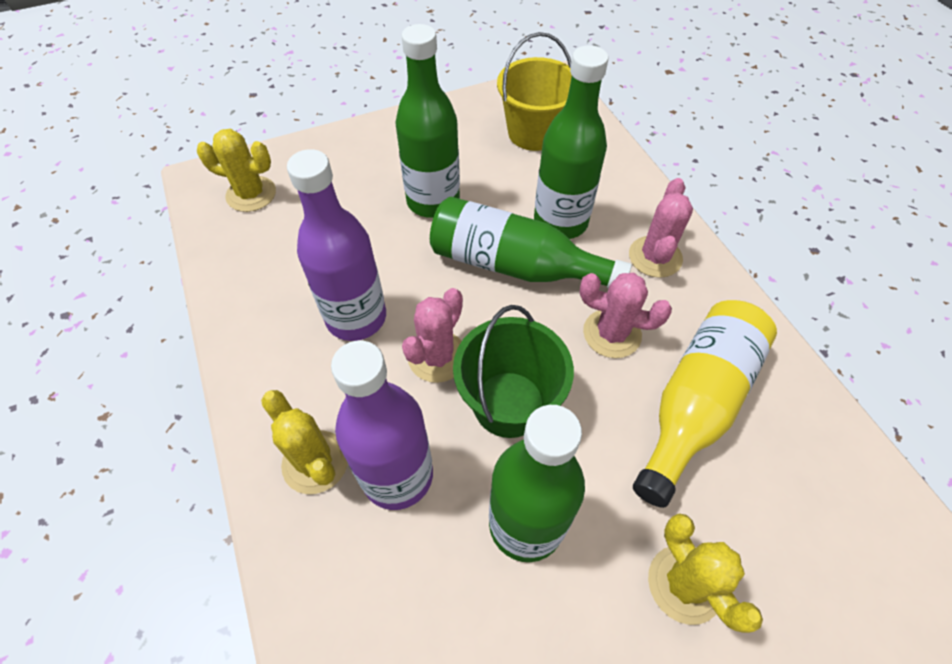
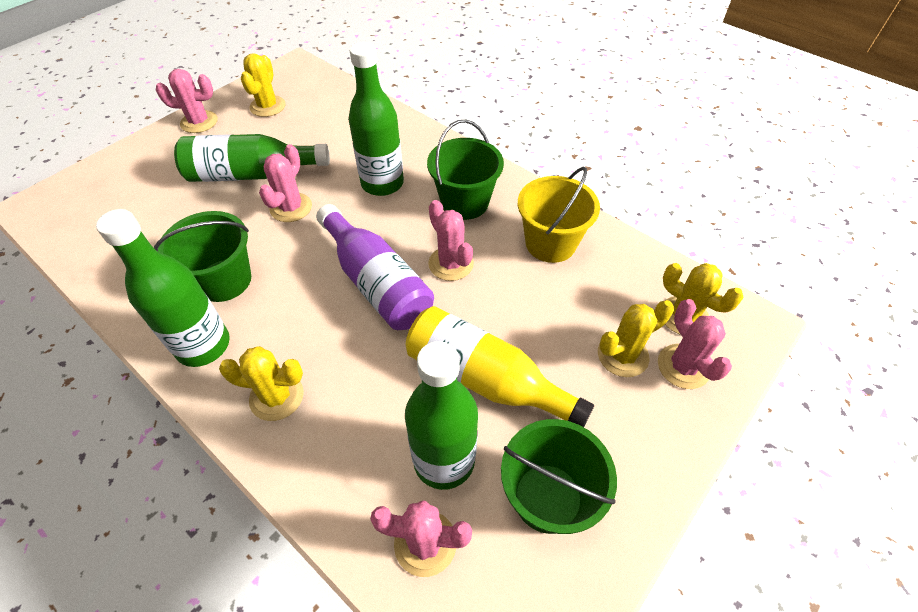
green bucket: 1 -> 3
pink cactus: 3 -> 5
purple bottle: 2 -> 1
yellow cactus: 3 -> 4

